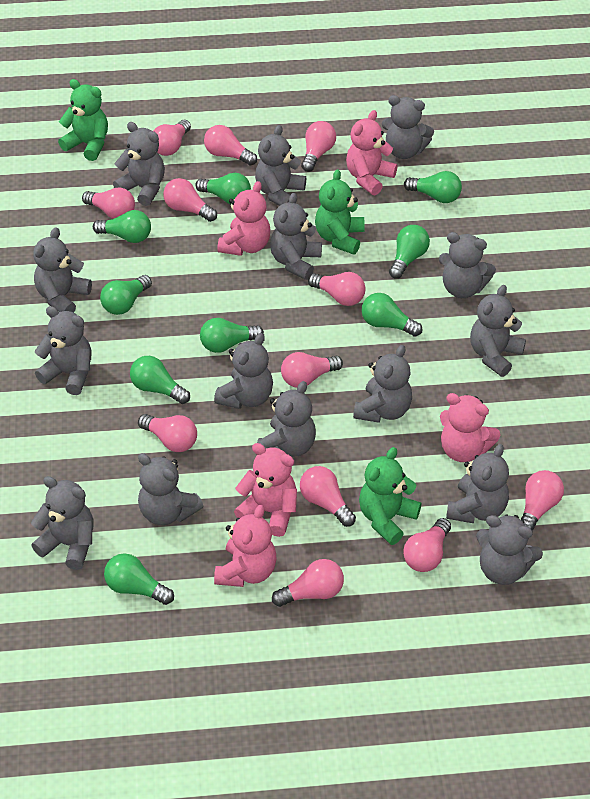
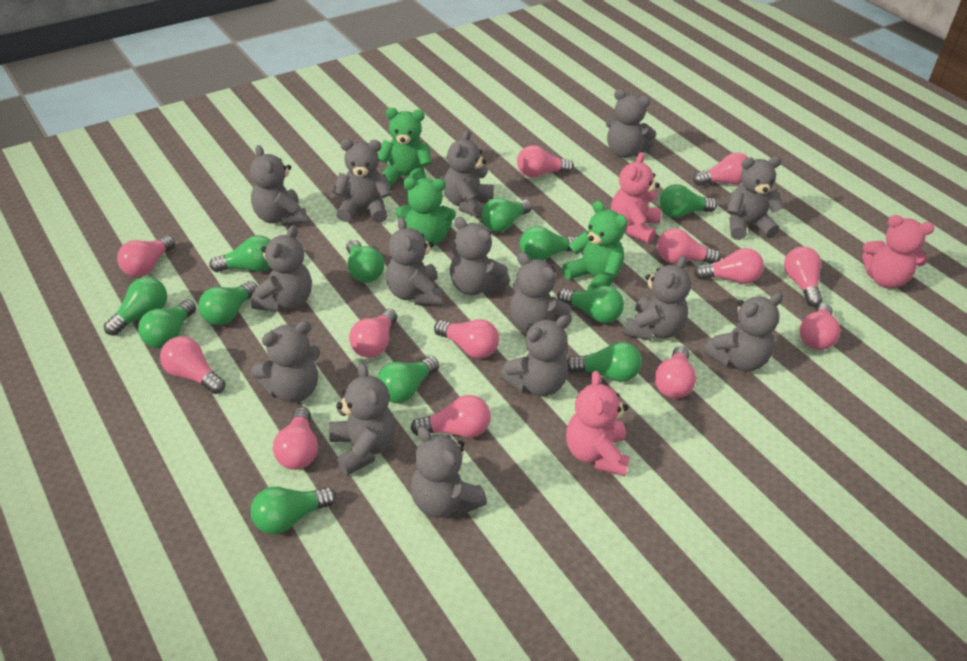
green light bulb: 9 -> 12
pink light bulb: 12 -> 13
pink teddy bear: 5 -> 3

